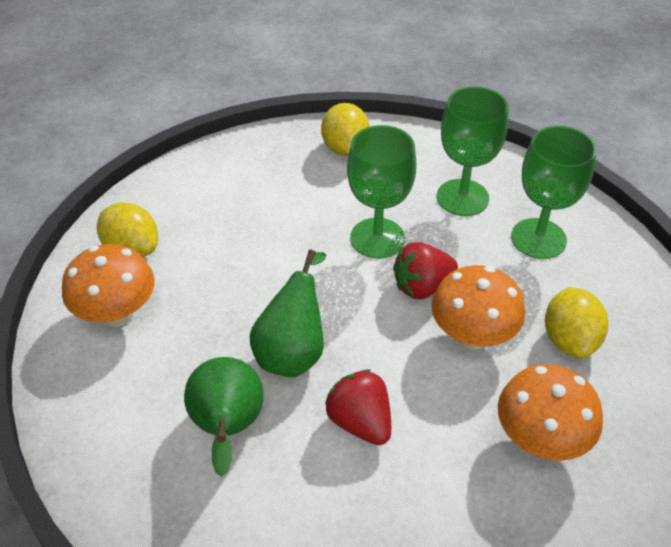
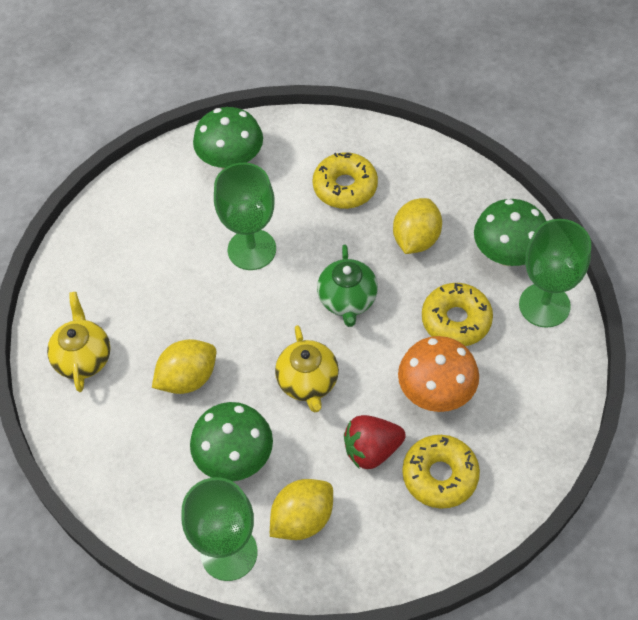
green mushroom: 0 -> 3
green pear: 2 -> 0
green teapot: 0 -> 1
orange mushroom: 3 -> 1
red strawberry: 2 -> 1
yellow donut: 0 -> 3
yellow teapot: 0 -> 2

